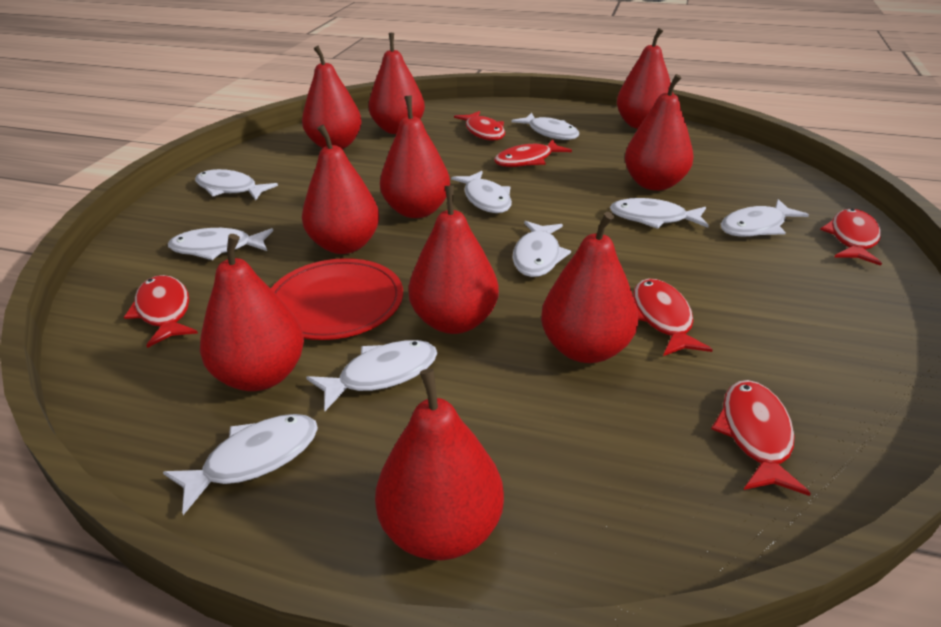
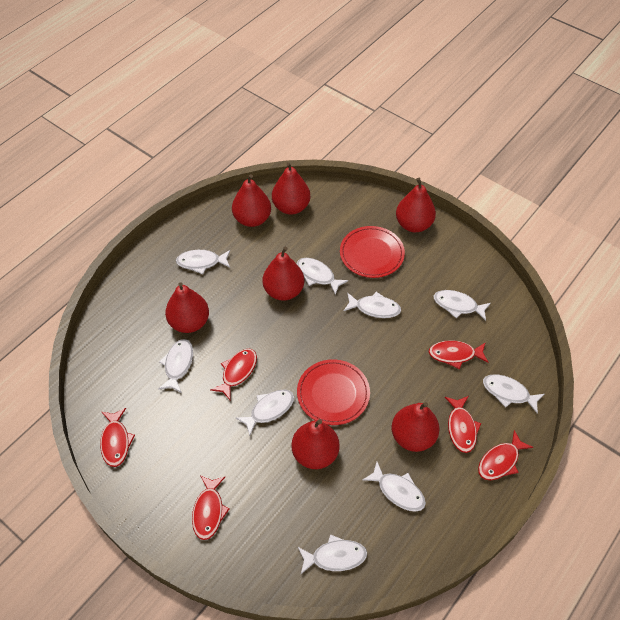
red pear: 10 -> 7
red plate: 1 -> 2

